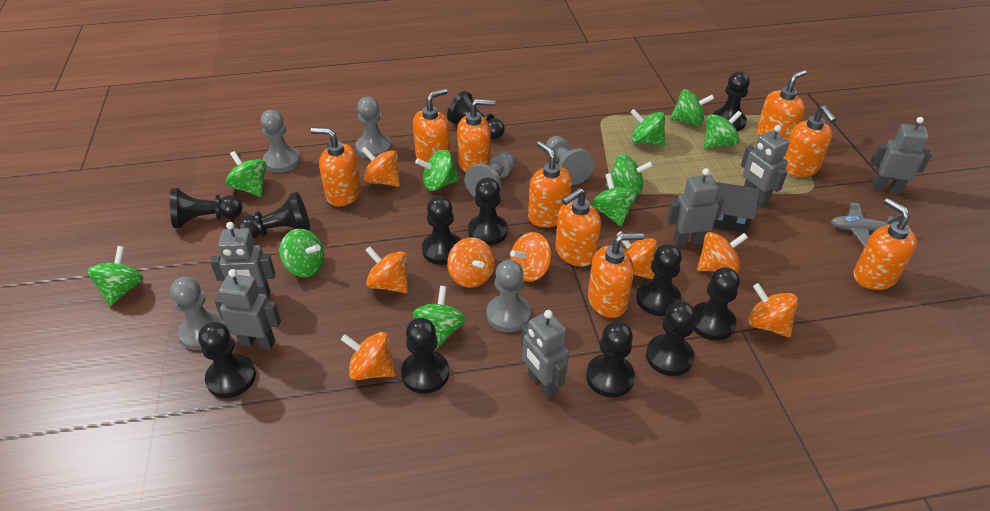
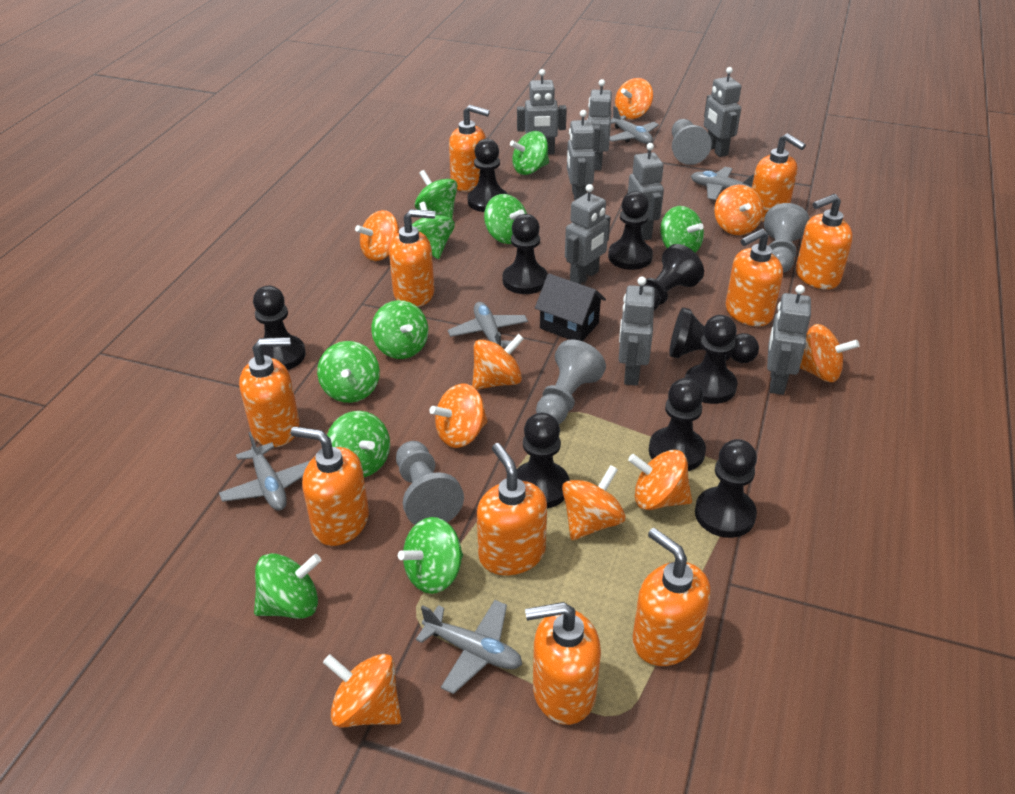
black pawn: 12 -> 10
grey pawn: 6 -> 4
grey plane: 1 -> 5
grey robot: 6 -> 8
orange soap dispenser: 9 -> 10
orange spinning top: 8 -> 9

